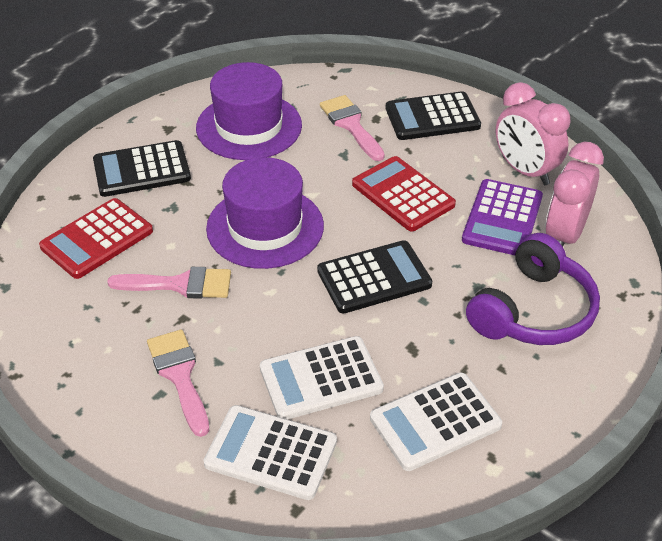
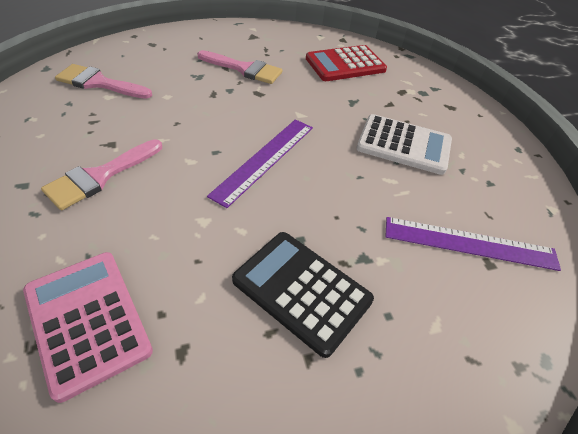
black calculator: 3 -> 1
pink calculator: 0 -> 1
pink clock: 2 -> 0
purple calculator: 1 -> 0
purple hat: 2 -> 0
purple headphones: 1 -> 0
purple ruler: 0 -> 2
red calculator: 2 -> 1
white calculator: 3 -> 1

